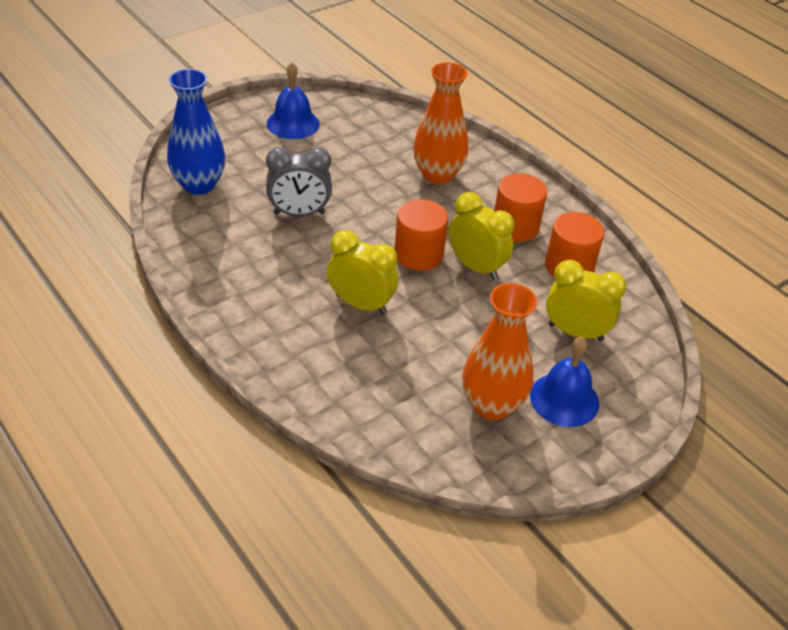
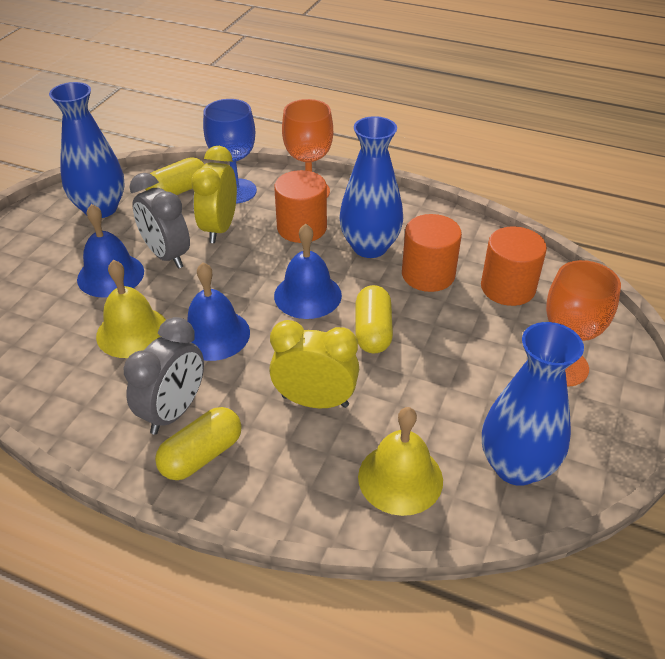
blue bell: 2 -> 3
blue goblet: 0 -> 1
blue vase: 1 -> 3
grey clock: 1 -> 2
orange goblet: 0 -> 2
orange vase: 2 -> 0
yellow bell: 0 -> 2
yellow capsule: 0 -> 3
yellow clock: 3 -> 2

